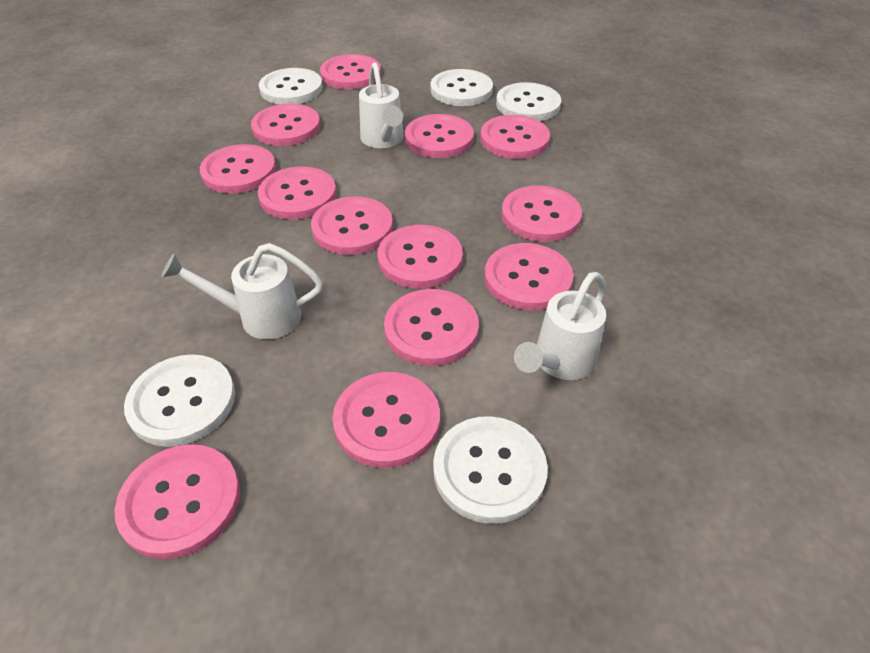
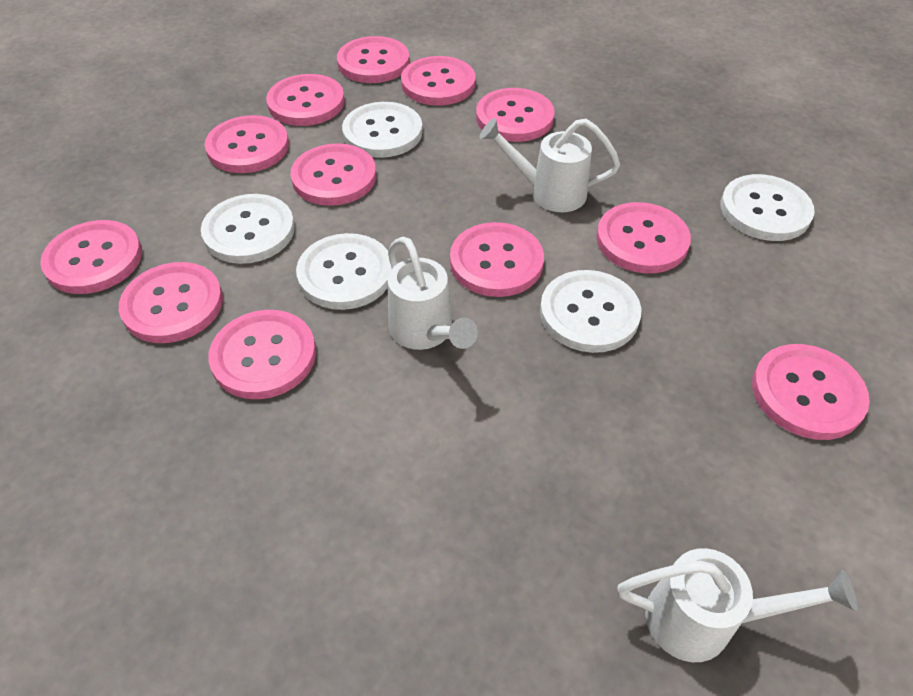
pink button: 13 -> 12

